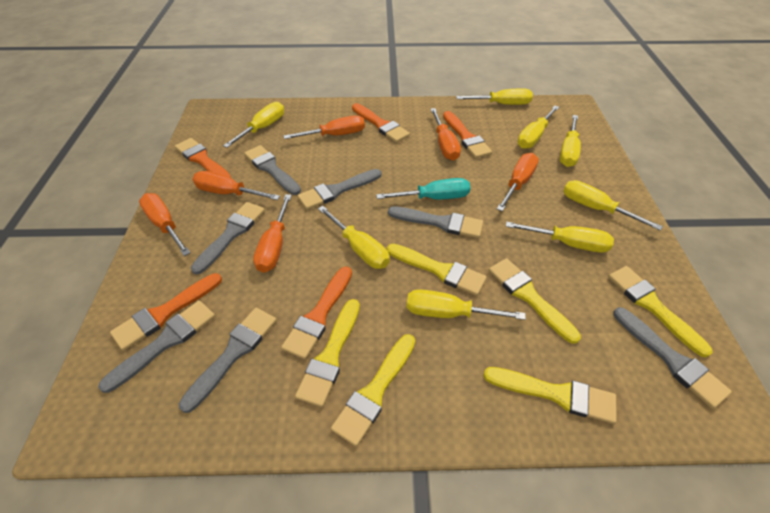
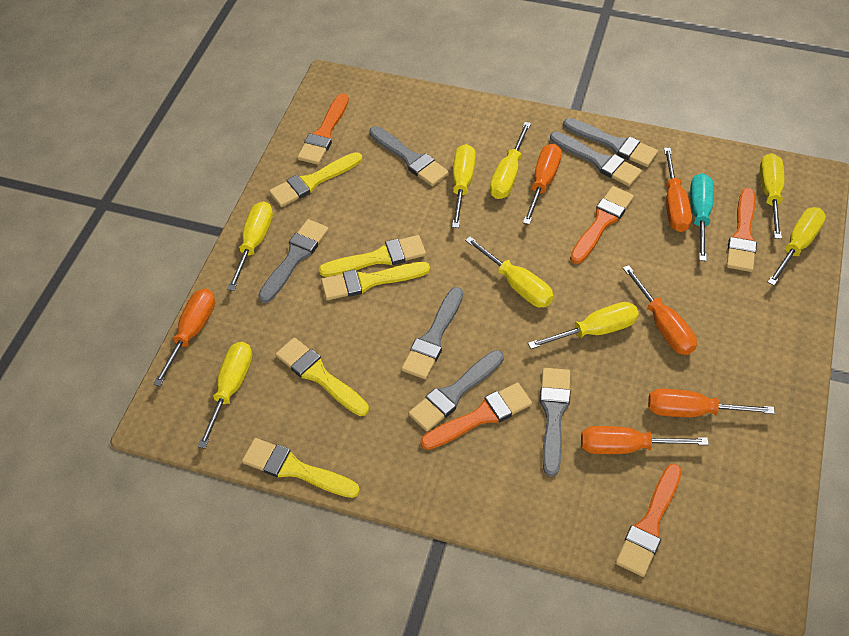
yellow brush: 6 -> 5

